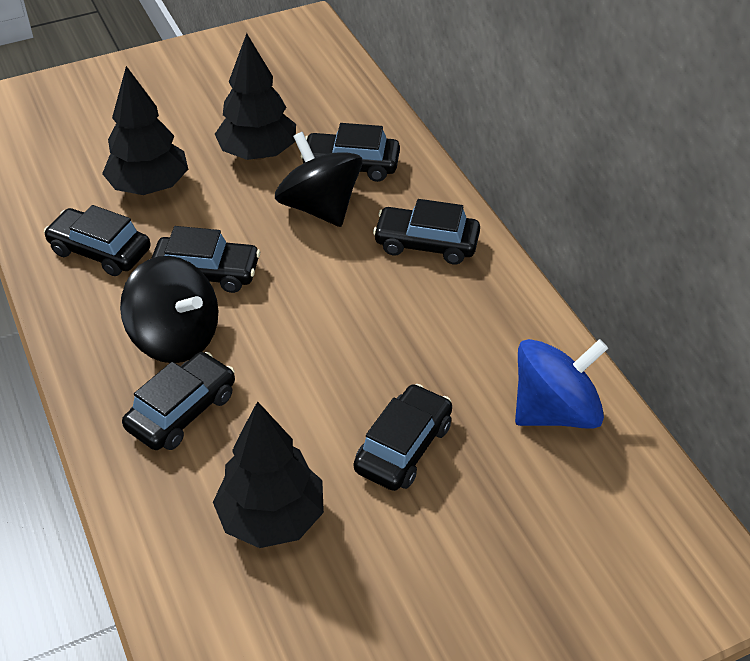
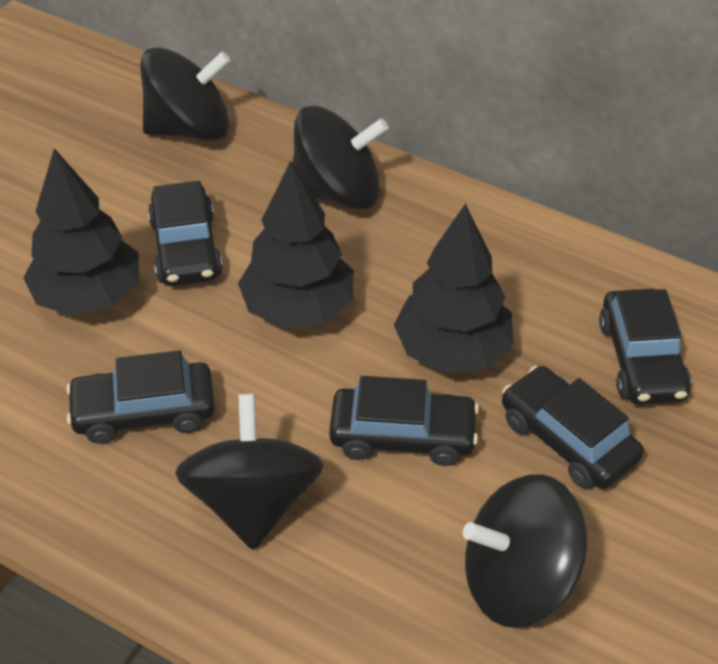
black car: 6 -> 5
black spinning top: 2 -> 4
blue spinning top: 1 -> 0

